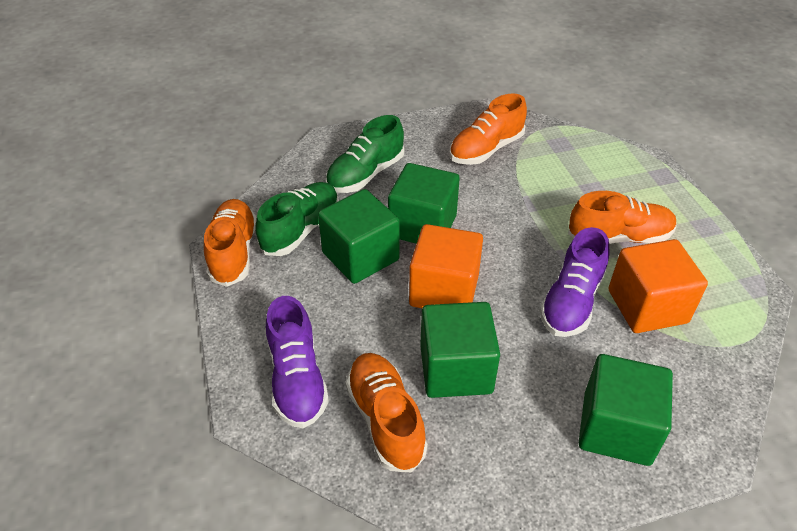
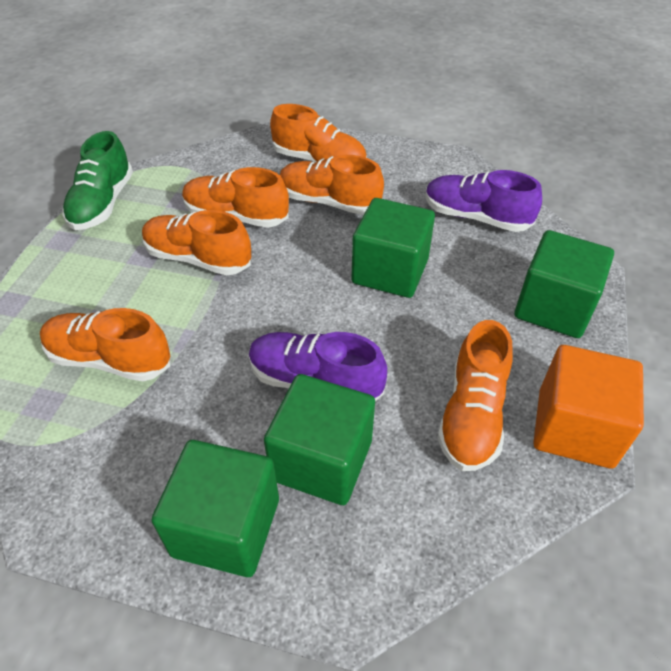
green shoe: 2 -> 1
orange cube: 2 -> 1
orange shoe: 4 -> 6

